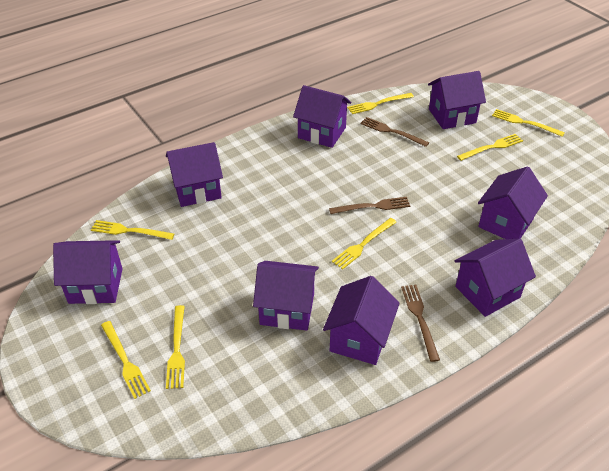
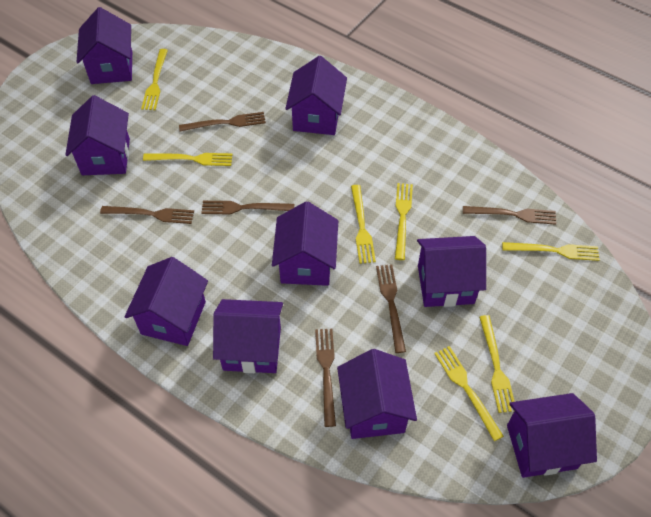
brown fork: 3 -> 6
purple house: 8 -> 9

